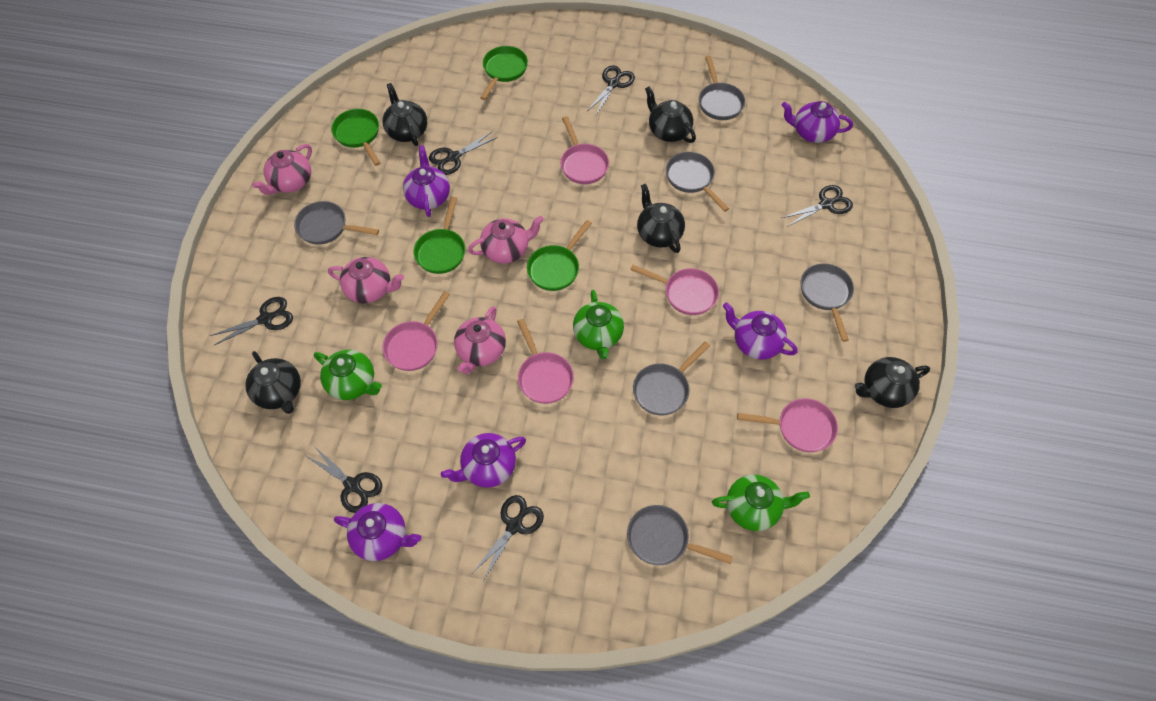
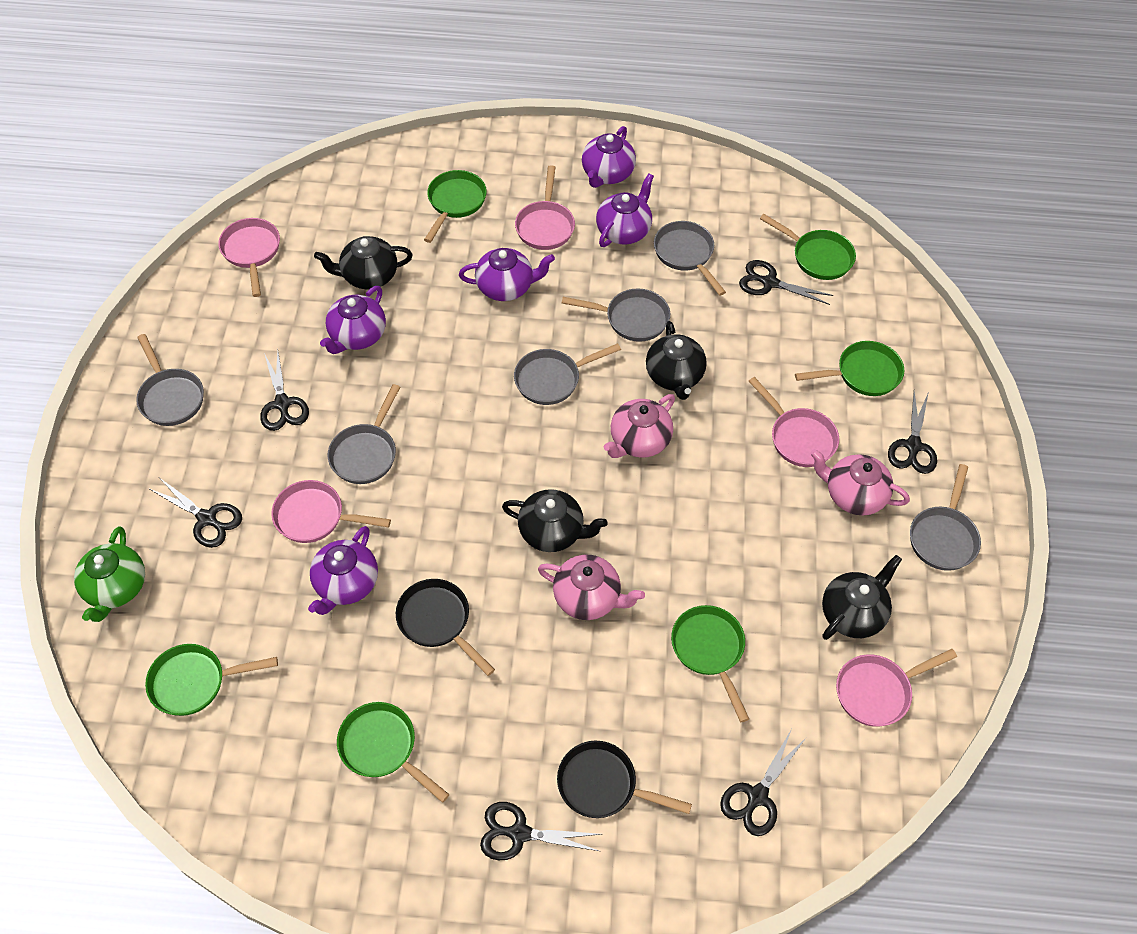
black pan: 0 -> 2
black teapot: 5 -> 4
green pan: 4 -> 6
green teapot: 3 -> 1
pink teapot: 4 -> 3

